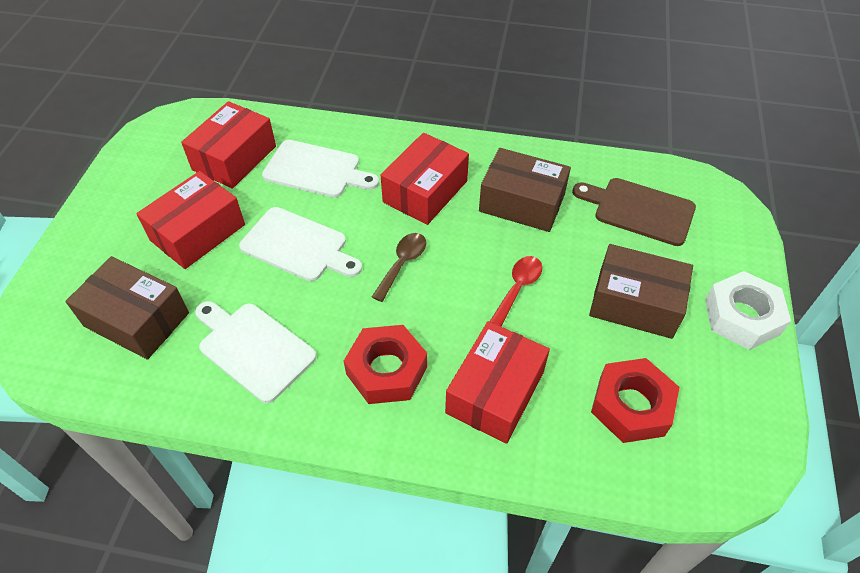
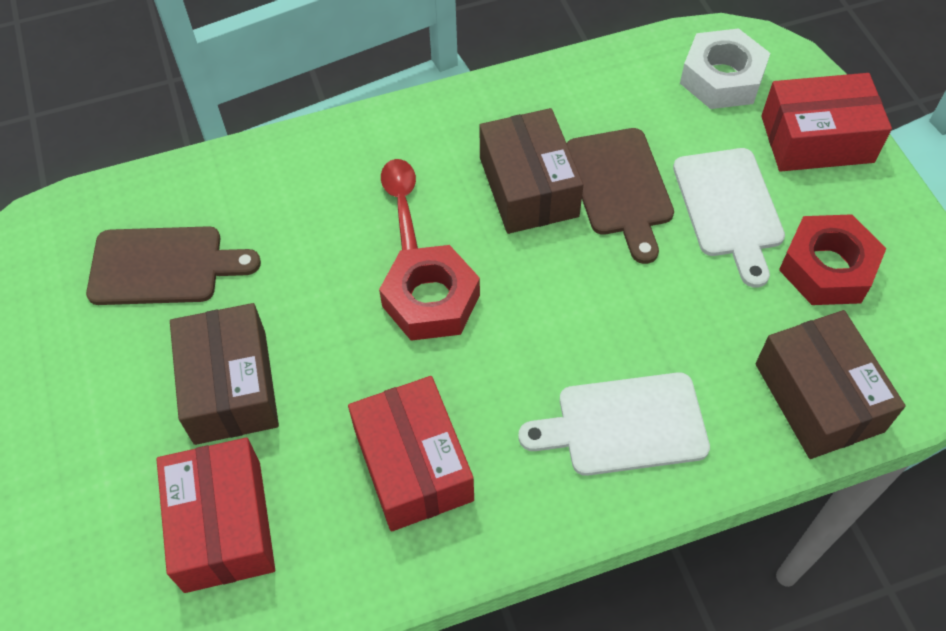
brown cutting board: 1 -> 2
brown spoon: 1 -> 0
red box: 4 -> 3
white cutting board: 3 -> 2

